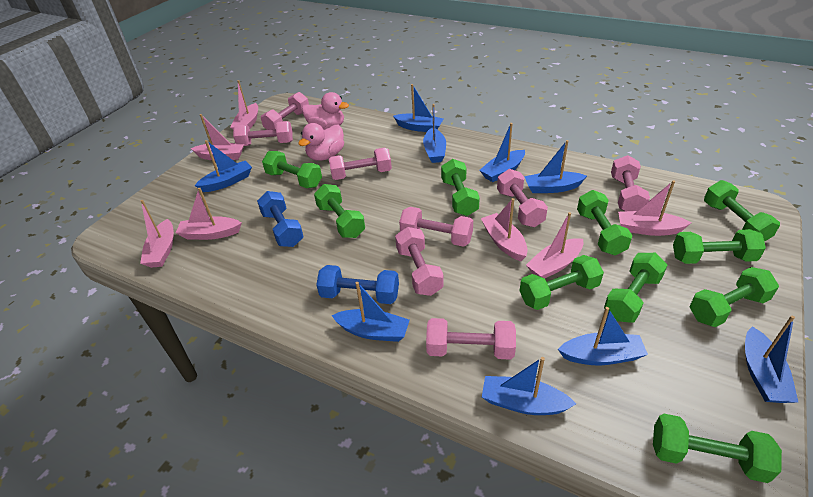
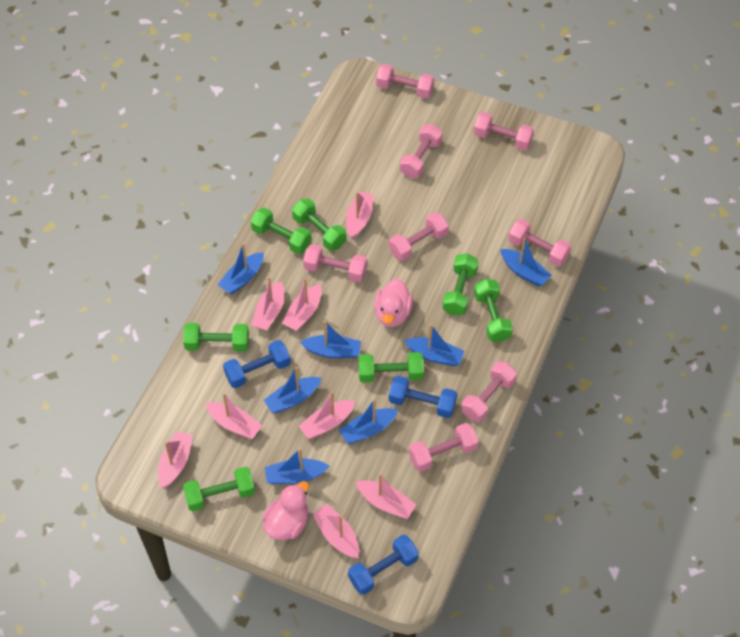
blue boat: 9 -> 7
blue dumbbell: 2 -> 3
green dumbbell: 10 -> 7
pink boat: 7 -> 8

